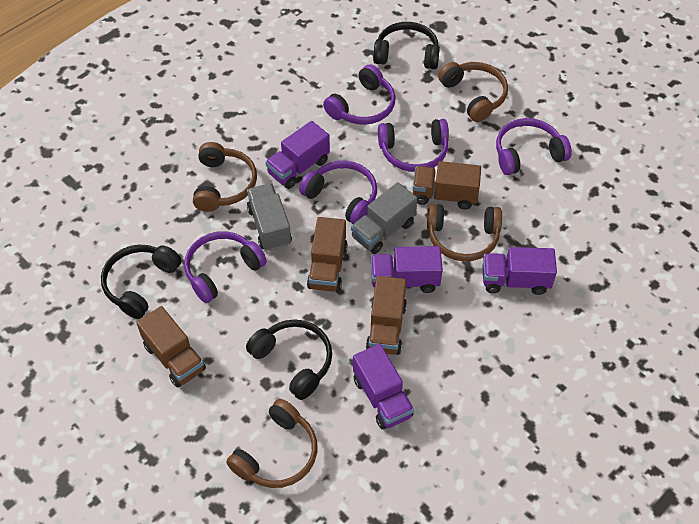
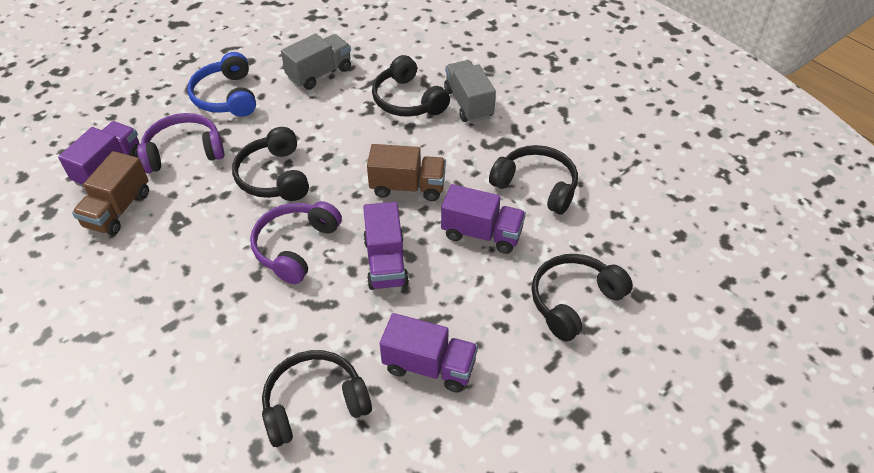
black headphones: 3 -> 5
blue headphones: 0 -> 1
brown headphones: 4 -> 0
brown truck: 4 -> 2
purple headphones: 5 -> 2

